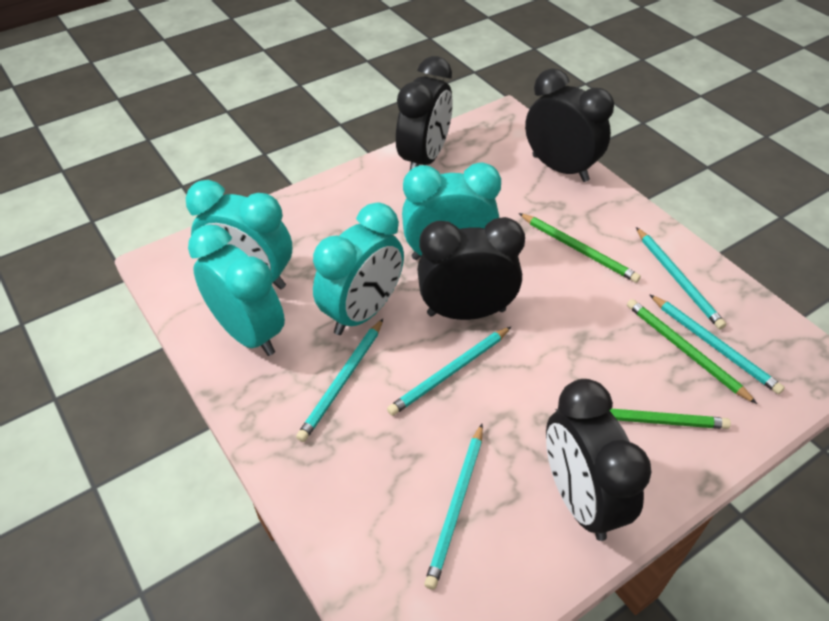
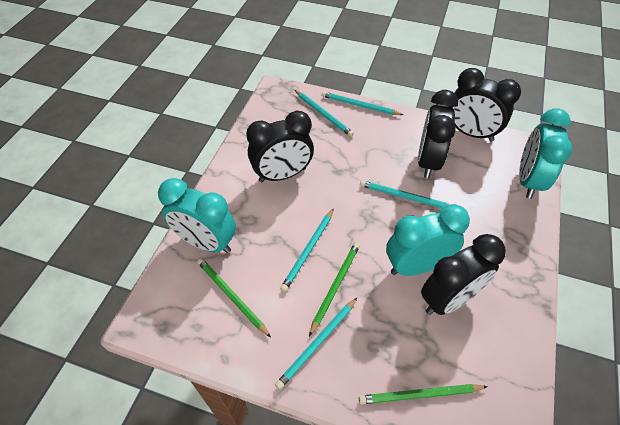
turquoise clock: 4 -> 3

